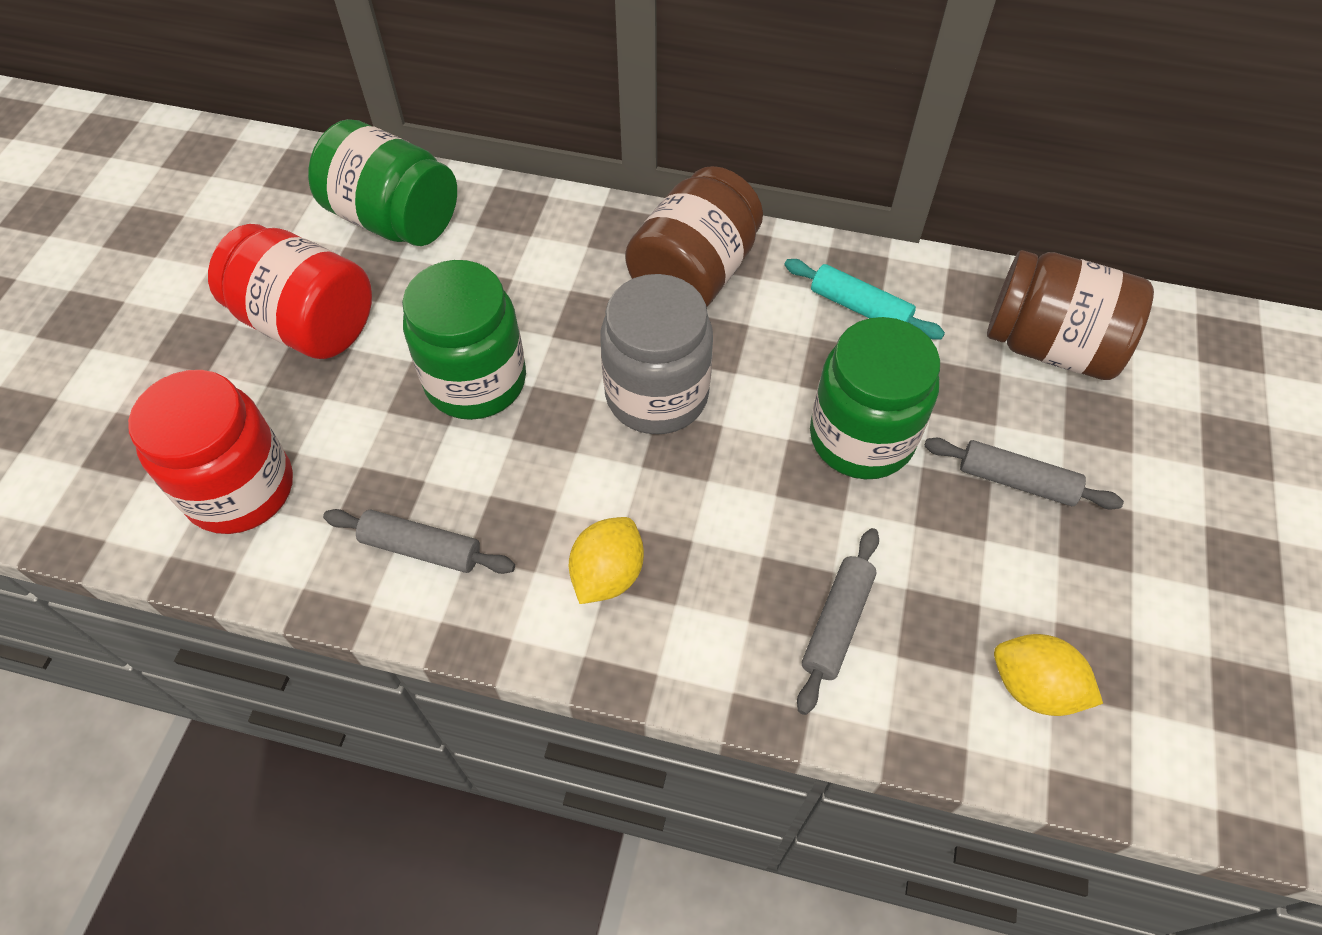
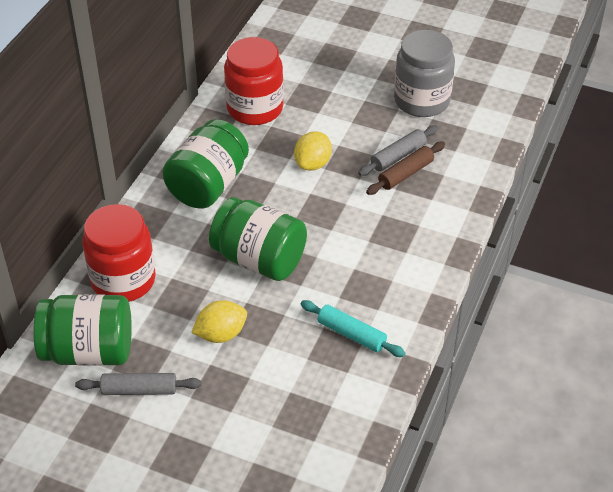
brown jar: 2 -> 0
brown rolling pin: 0 -> 1
grey rolling pin: 3 -> 2

